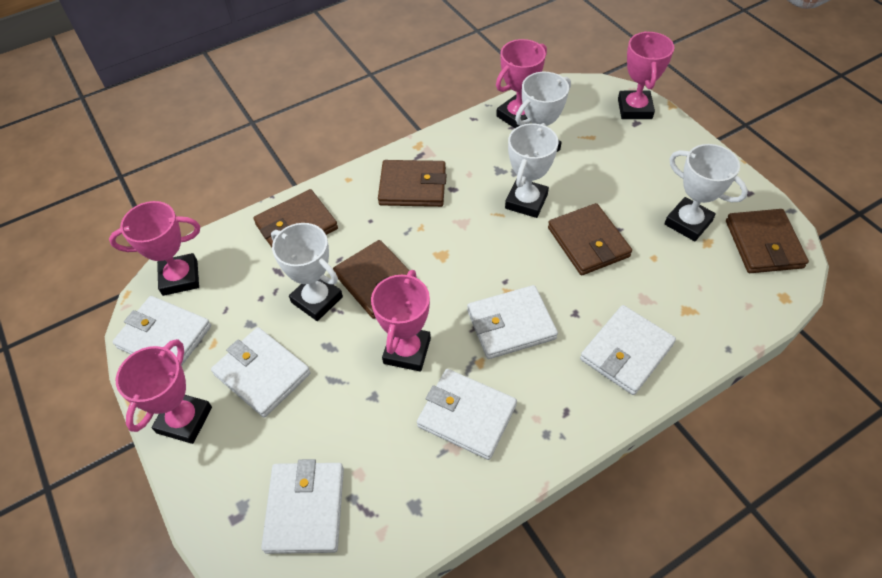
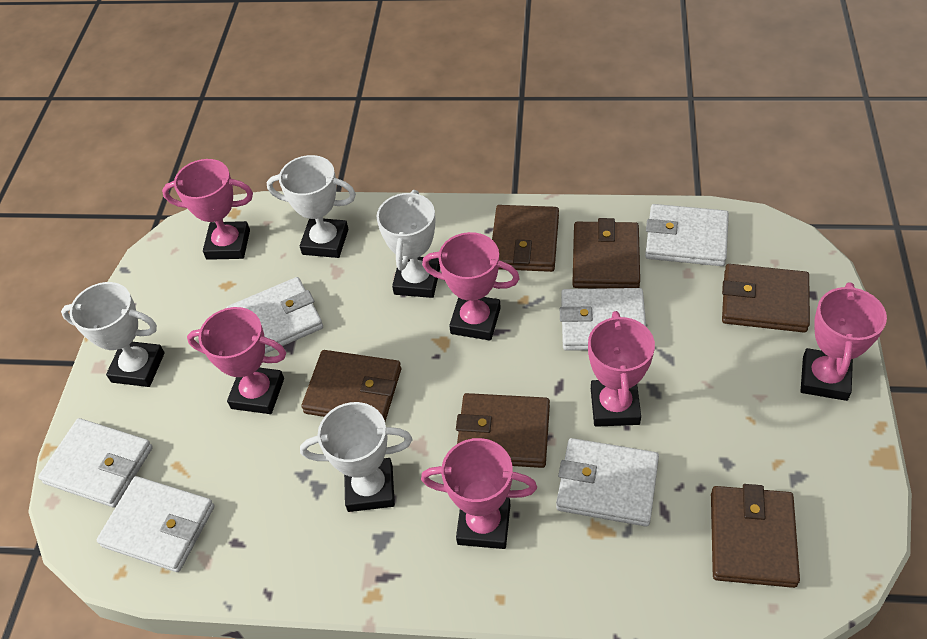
brown wallet: 5 -> 6
pink trophy: 5 -> 6

